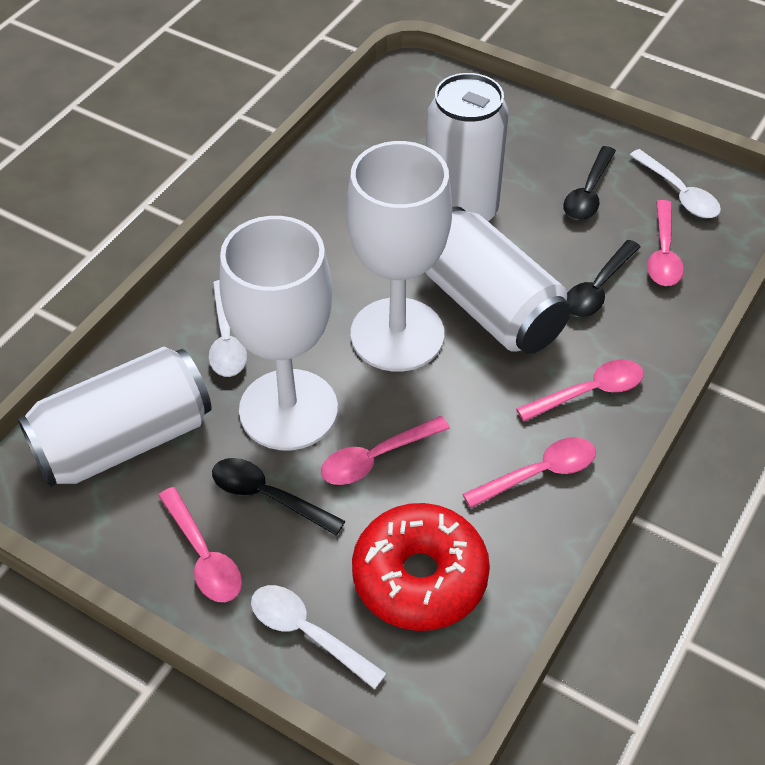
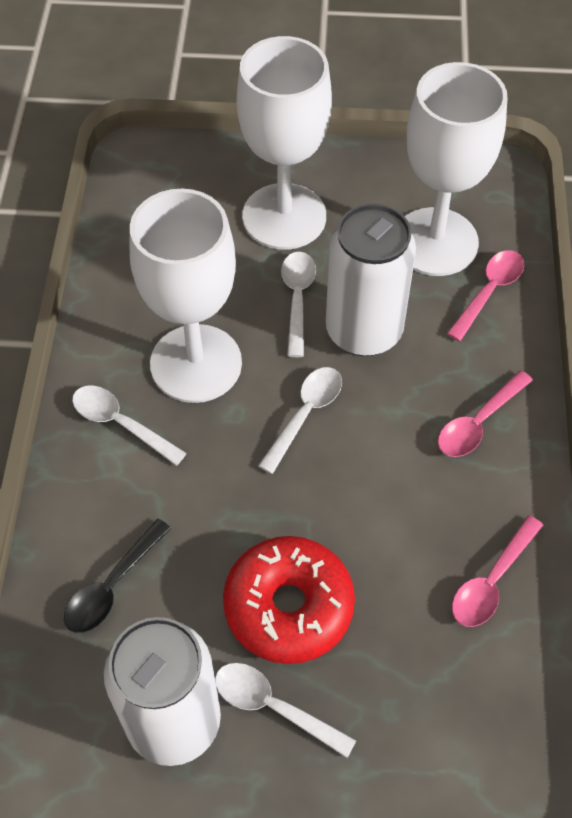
black spoon: 3 -> 1
pink spoon: 5 -> 3
white can: 3 -> 2
white goblet: 2 -> 3
white spoon: 3 -> 4

